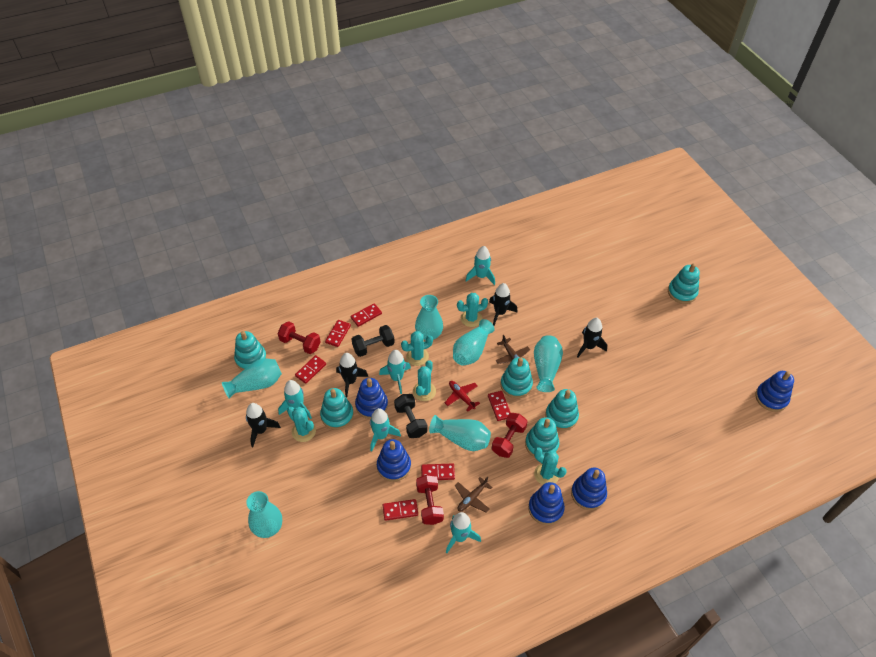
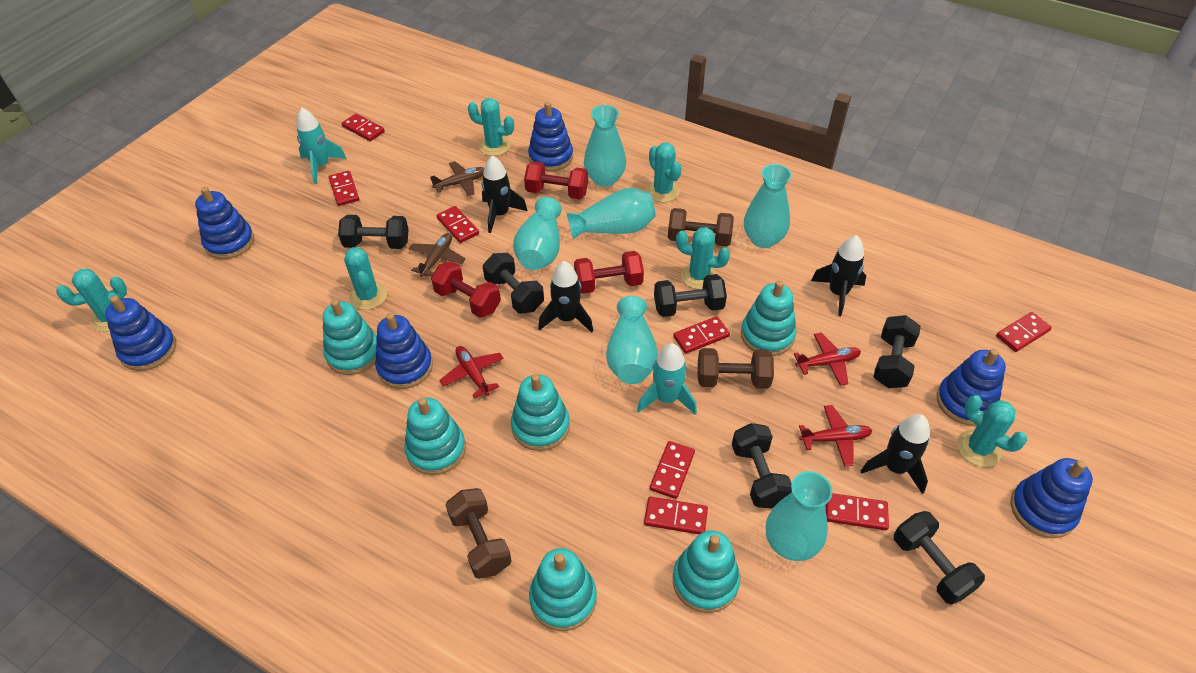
black dumbbell: 2 -> 6
blue stacking toy: 5 -> 6
brown dumbbell: 0 -> 3
red domino: 6 -> 8
red plane: 1 -> 3
turquoise cactus: 5 -> 6
turquoise rocket: 5 -> 2

